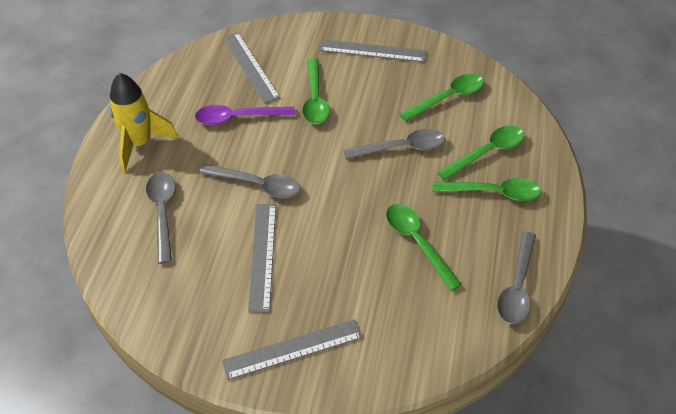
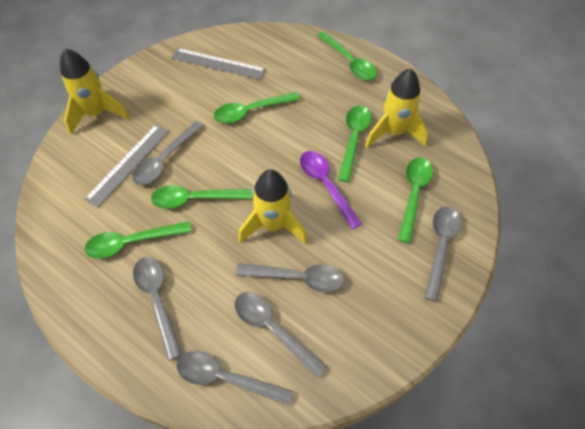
green spoon: 5 -> 6
grey ruler: 4 -> 2
grey spoon: 4 -> 6
yellow rocket: 1 -> 3

